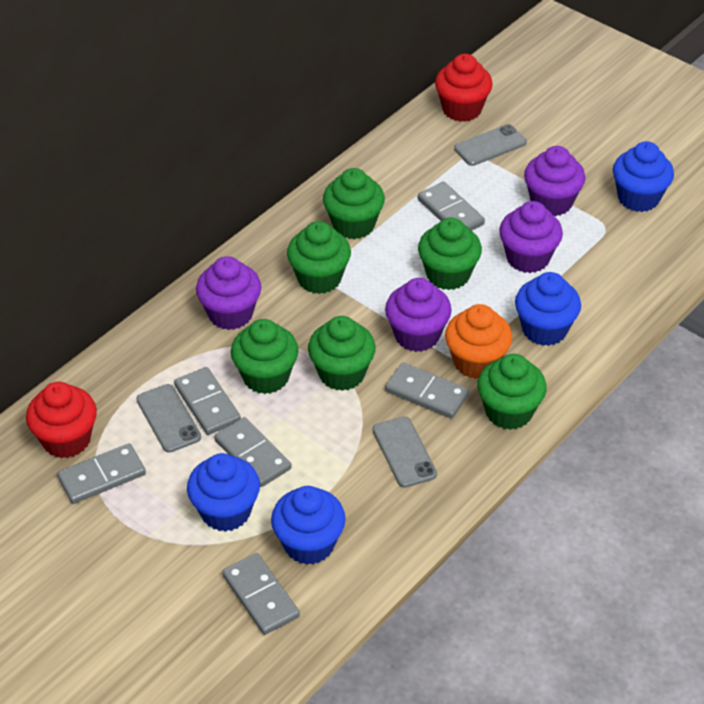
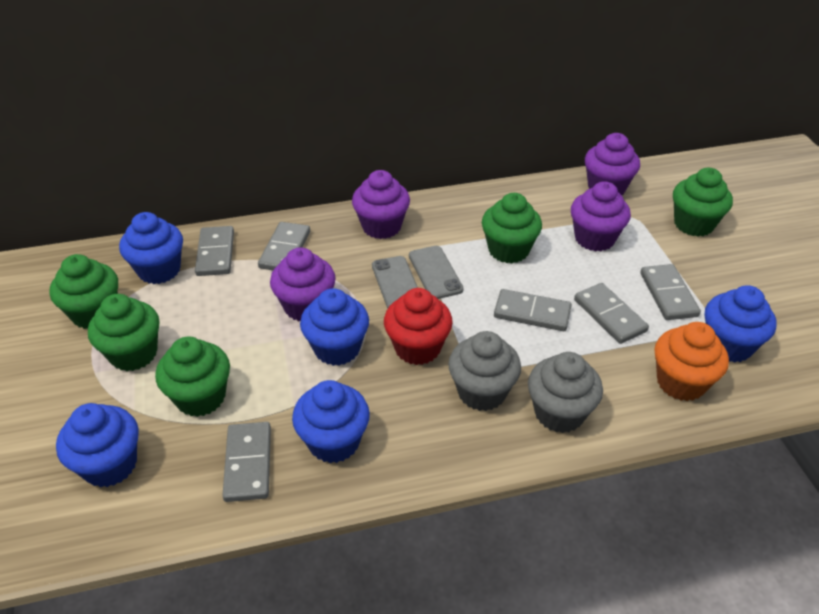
blue cupcake: 4 -> 5
green cupcake: 6 -> 5
grey cupcake: 0 -> 2
grey phone: 3 -> 2
red cupcake: 2 -> 1

